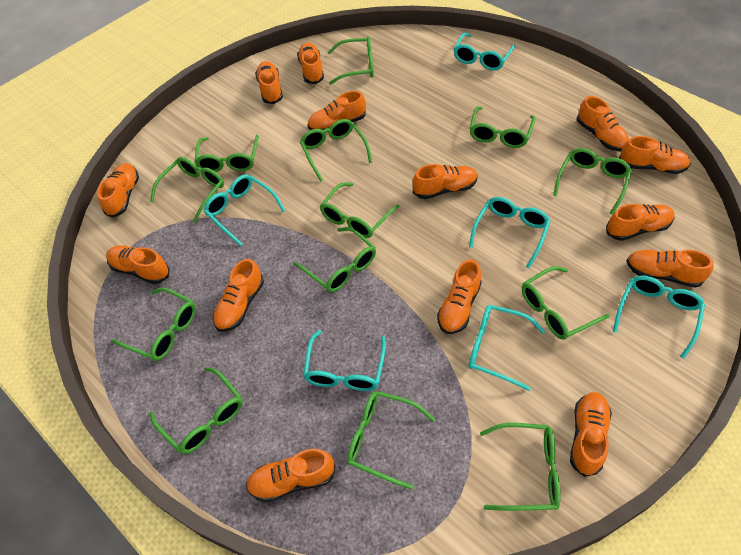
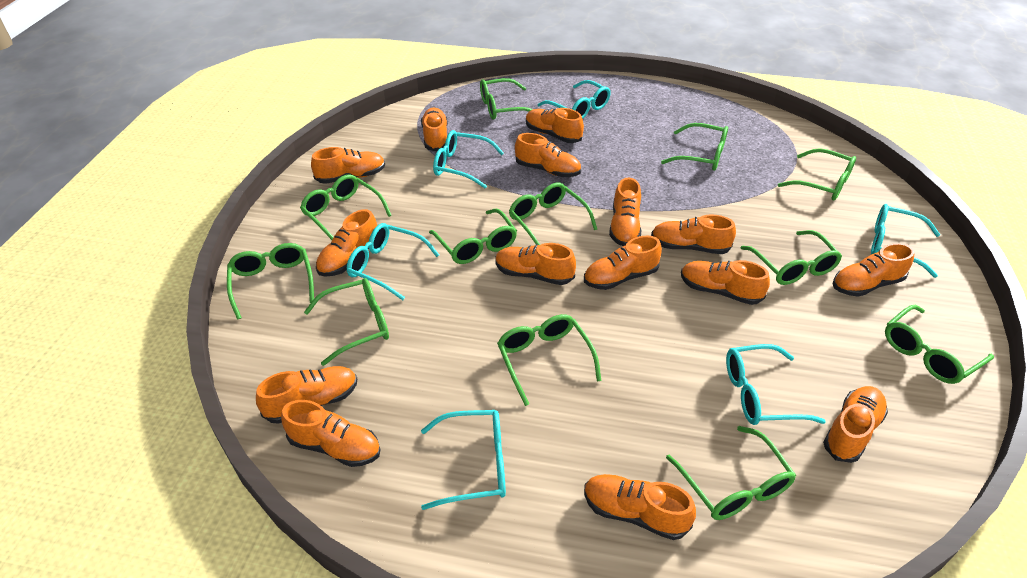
green glasses: 13 -> 12
orange shoe: 14 -> 15

